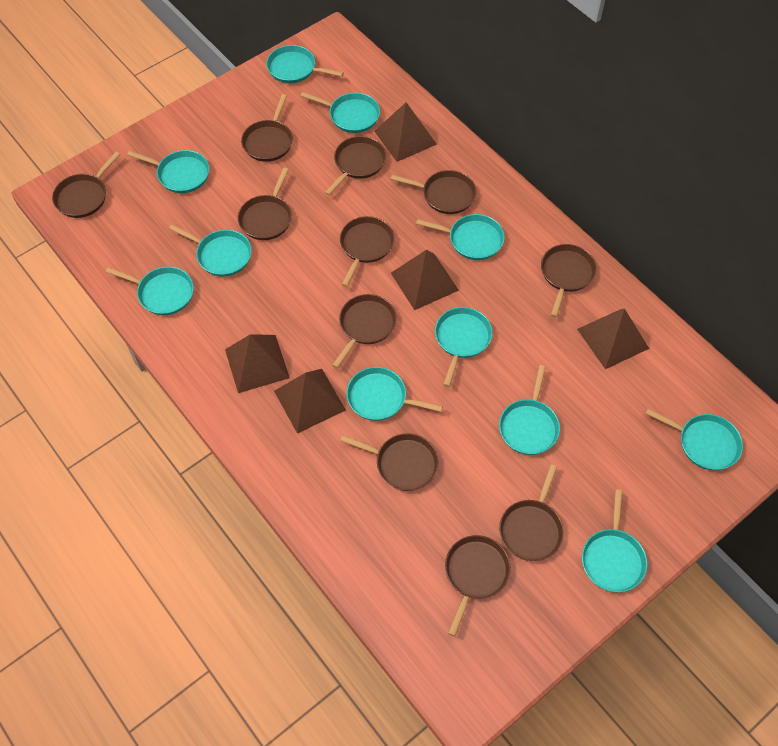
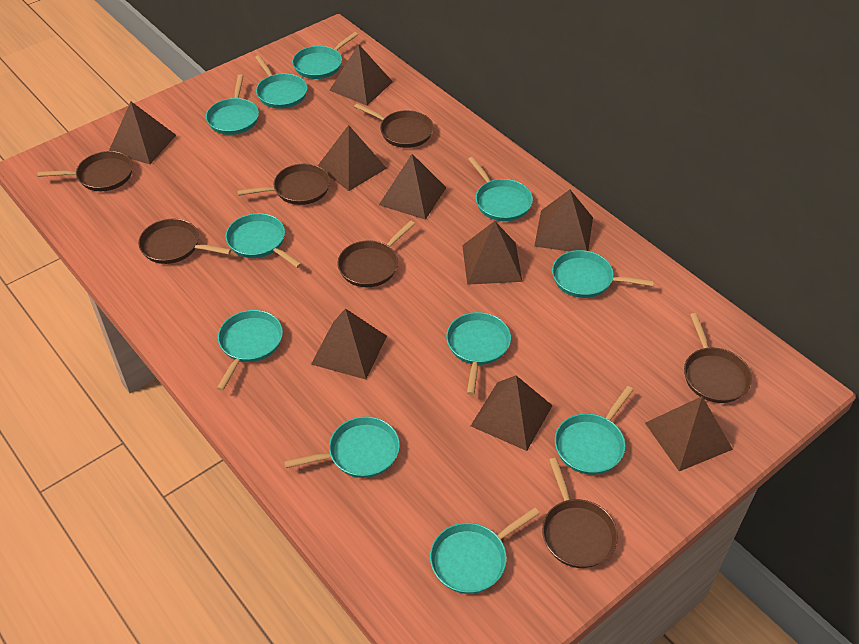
brown pan: 11 -> 7
brown pyramid: 5 -> 9

